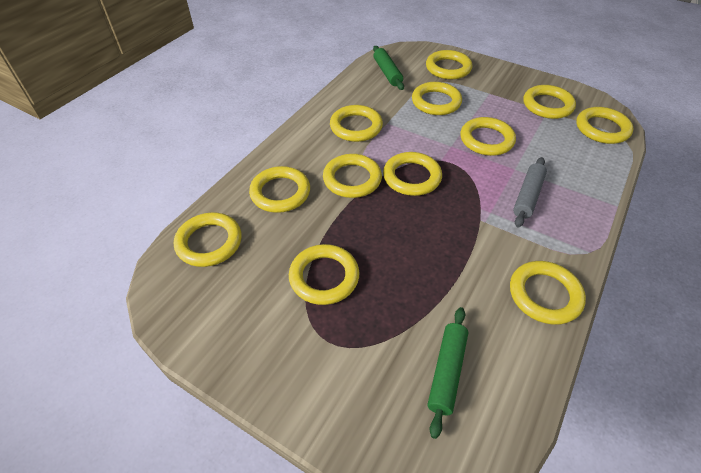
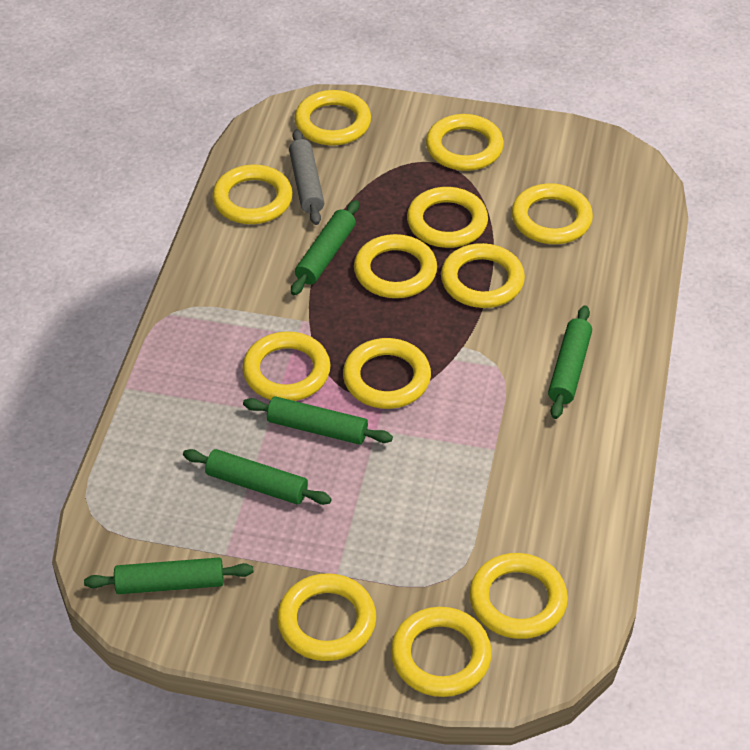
green rolling pin: 2 -> 5

